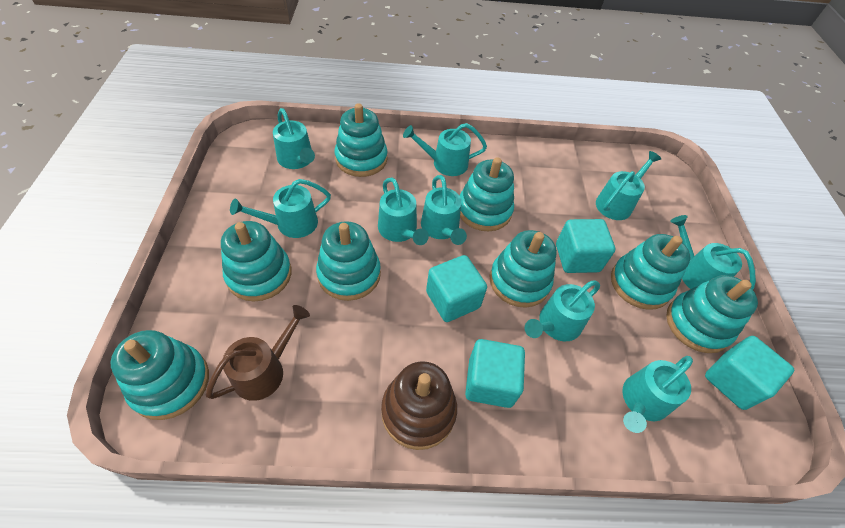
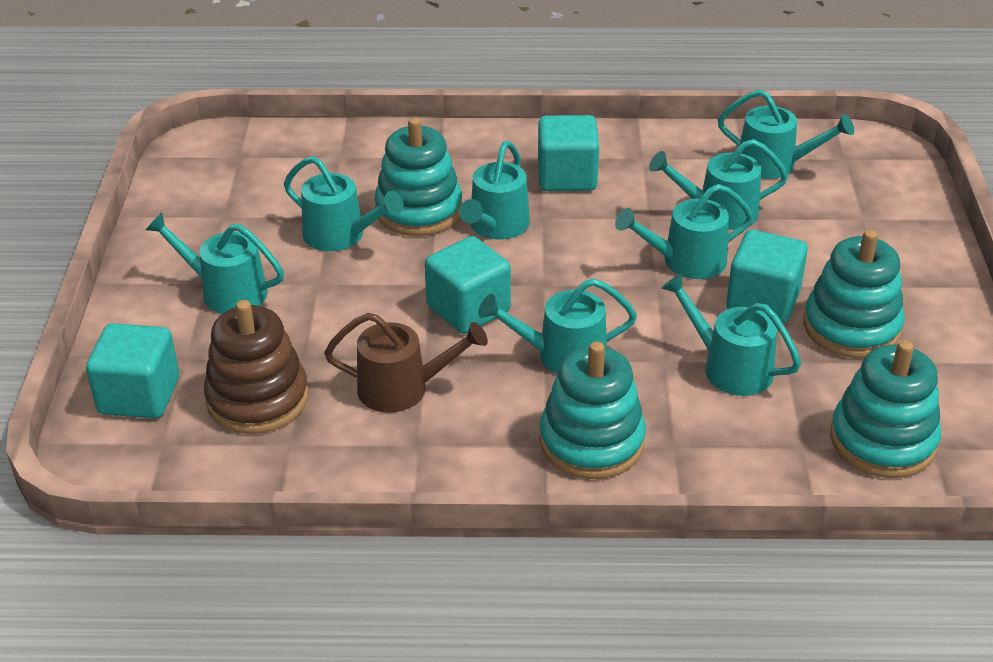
turquoise stacking toy: 8 -> 4
turquoise watering can: 9 -> 8

